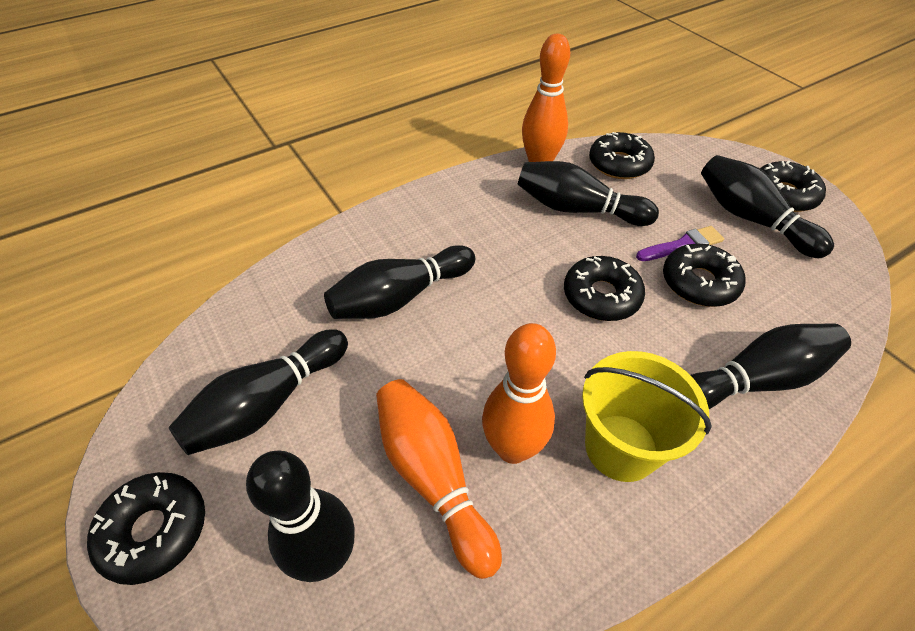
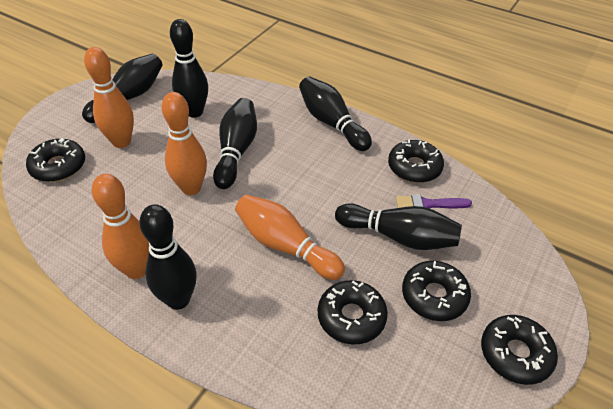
orange bowling pin: 3 -> 4
yellow bucket: 1 -> 0

